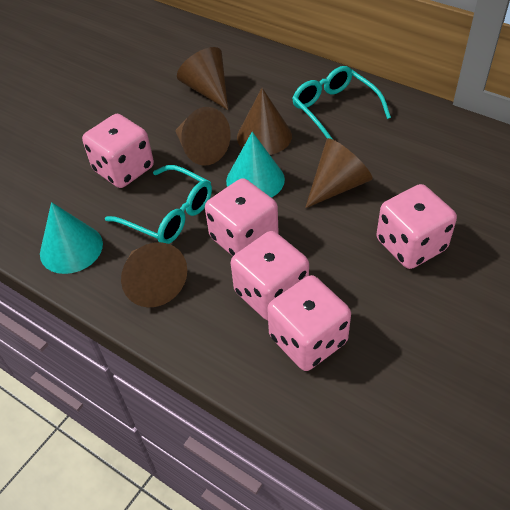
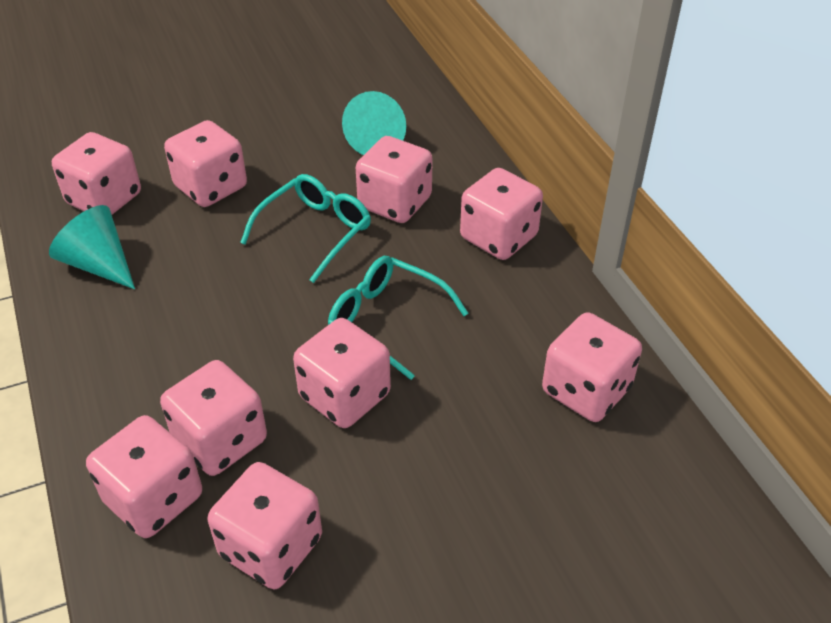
brown cone: 5 -> 0
pink dice: 5 -> 9

